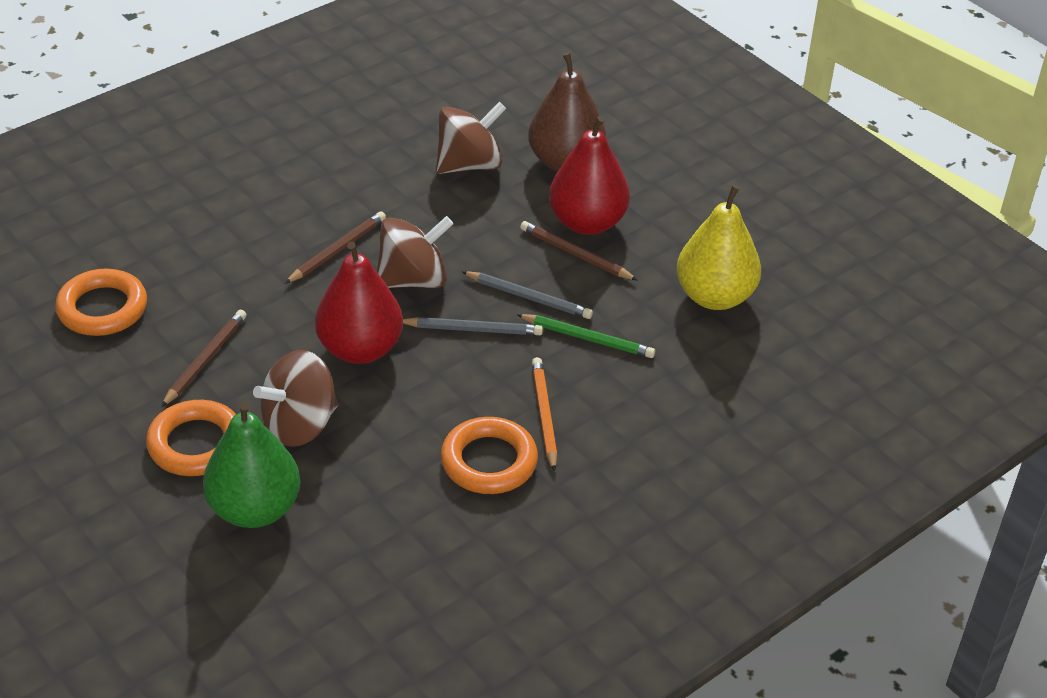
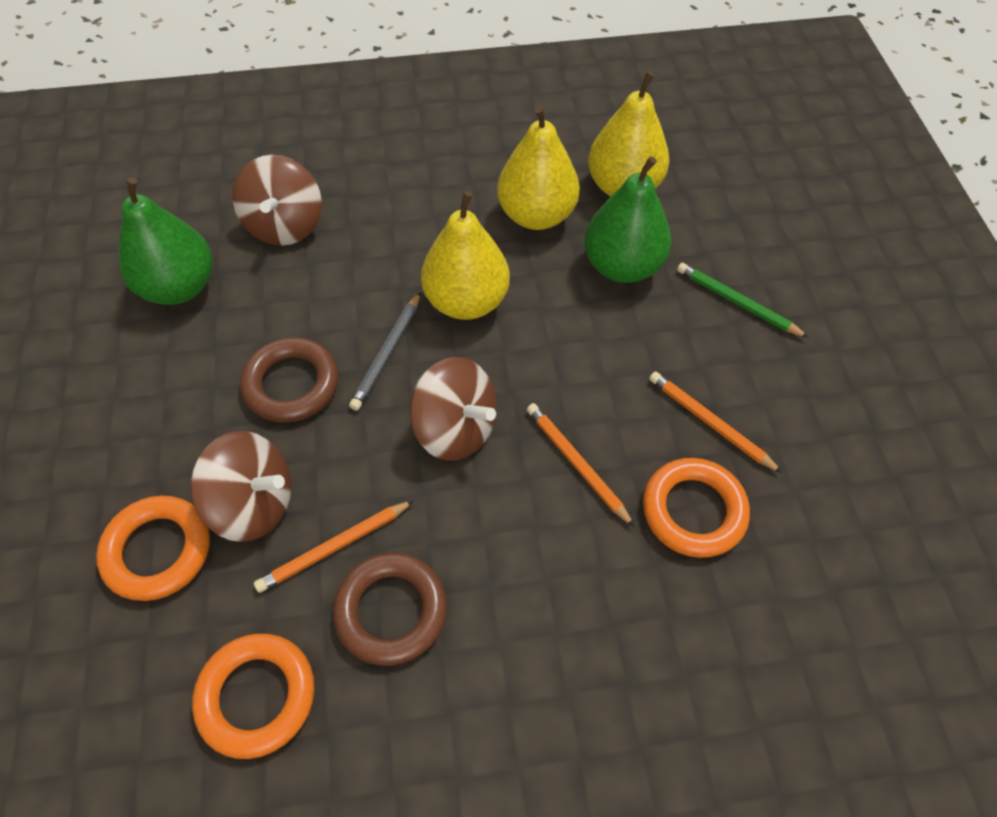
brown pear: 1 -> 0
brown pencil: 3 -> 0
brown ring: 0 -> 2
green pear: 1 -> 2
grey pencil: 2 -> 1
orange pencil: 1 -> 3
red pear: 2 -> 0
yellow pear: 1 -> 3

